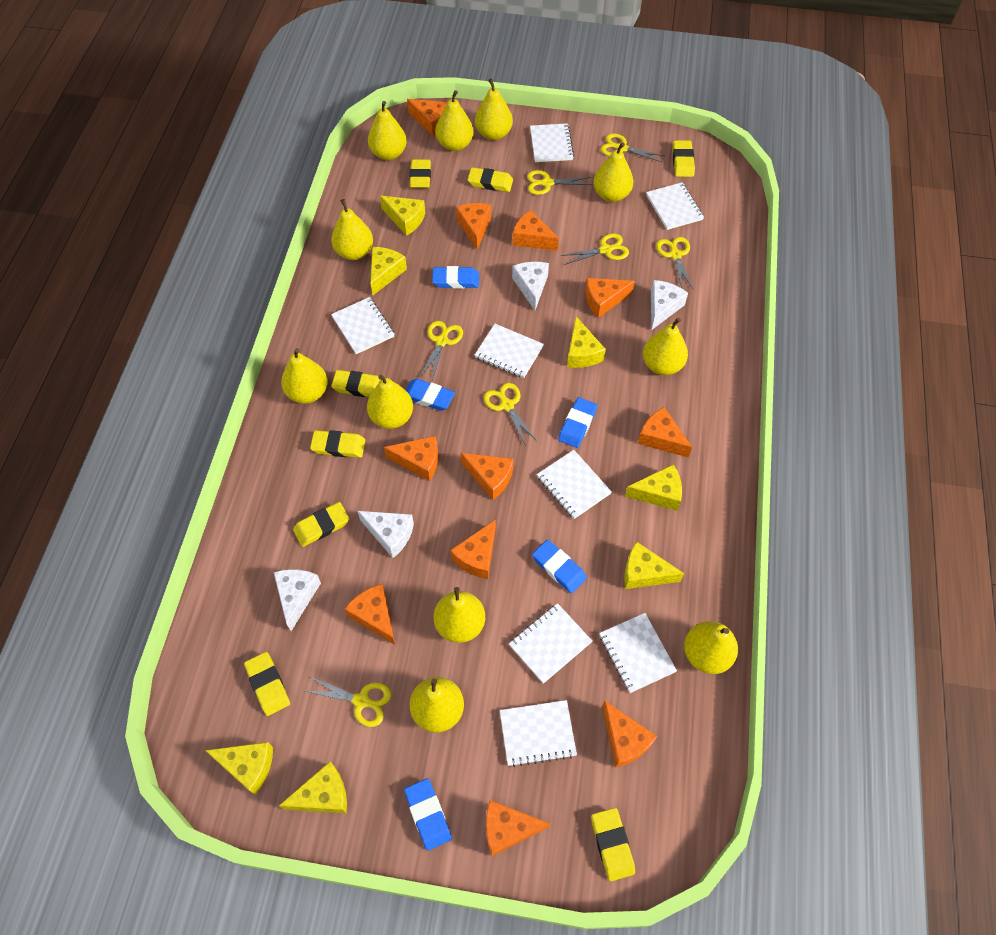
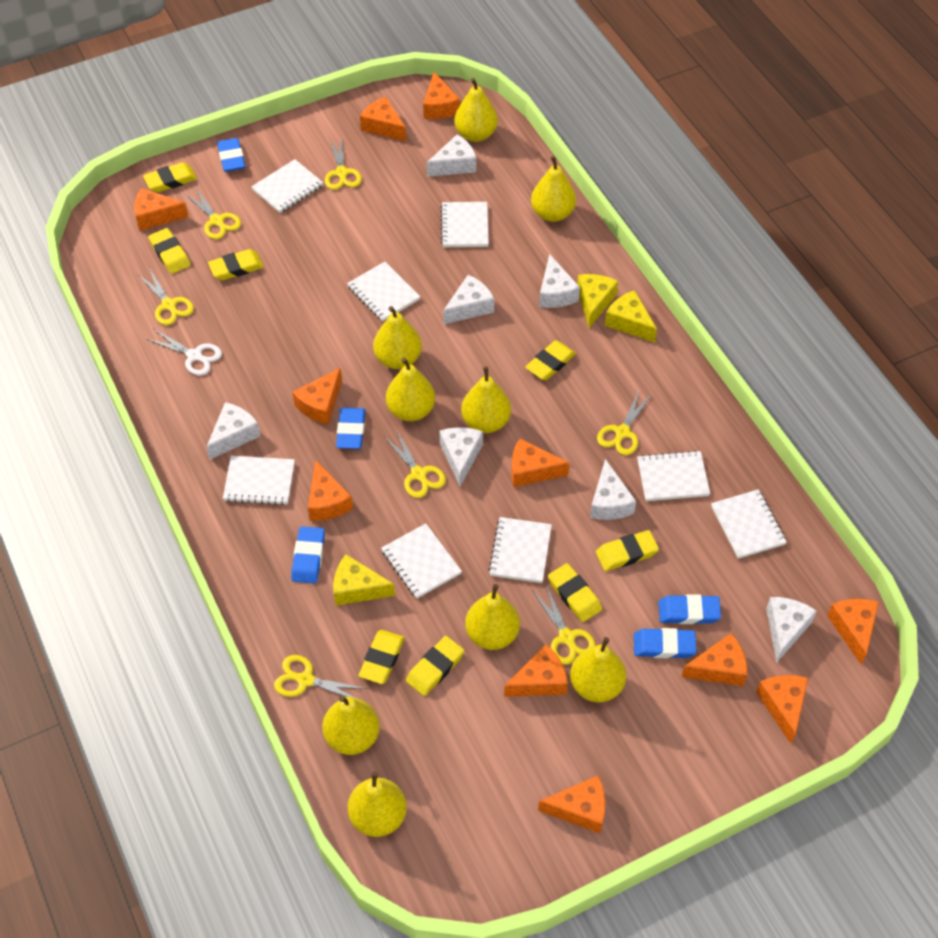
white cheese: 4 -> 7
white scissors: 0 -> 1
yellow cheese: 7 -> 3
yellow pear: 11 -> 9

